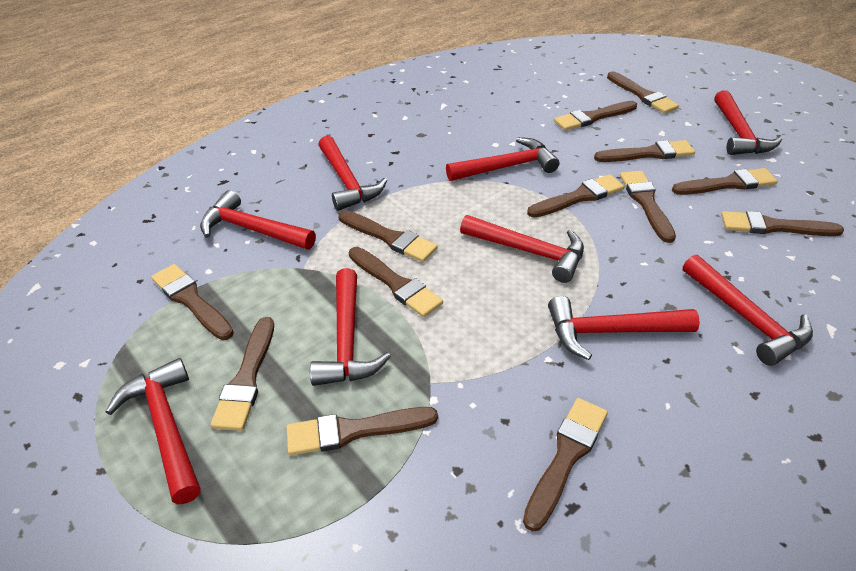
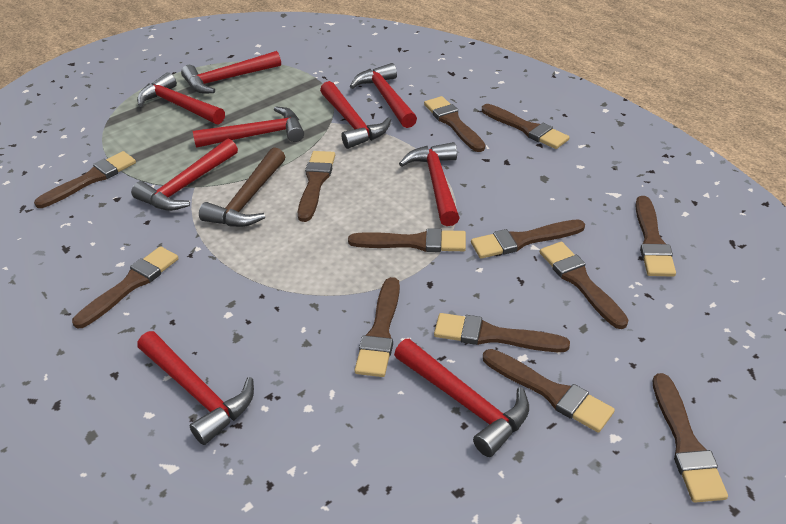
brown hammer: 0 -> 1

